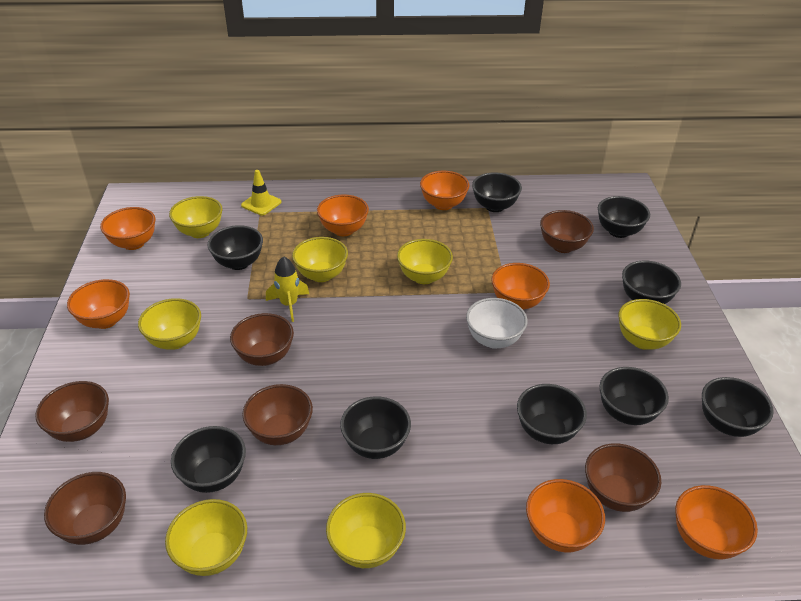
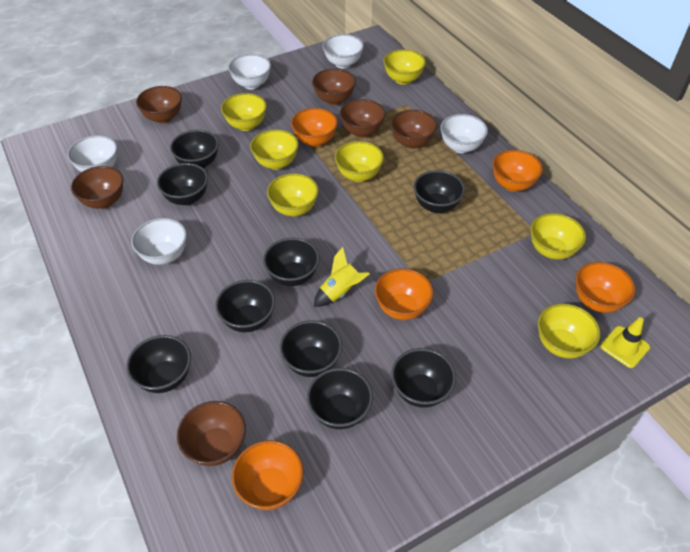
orange bowl: 7 -> 5
white bowl: 1 -> 5

